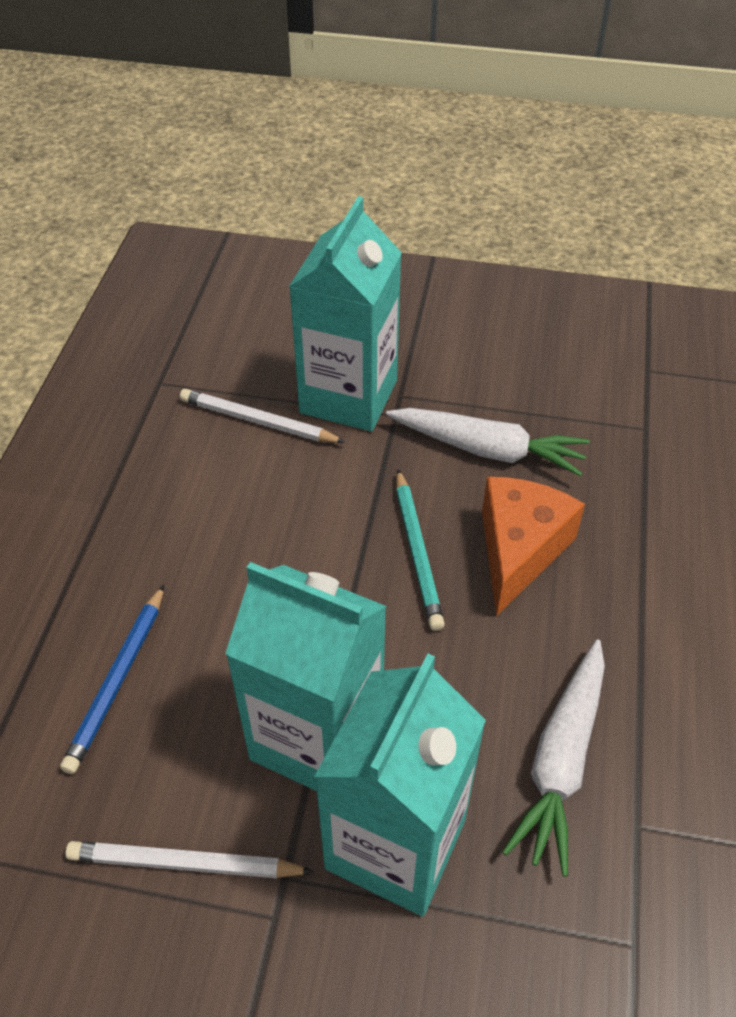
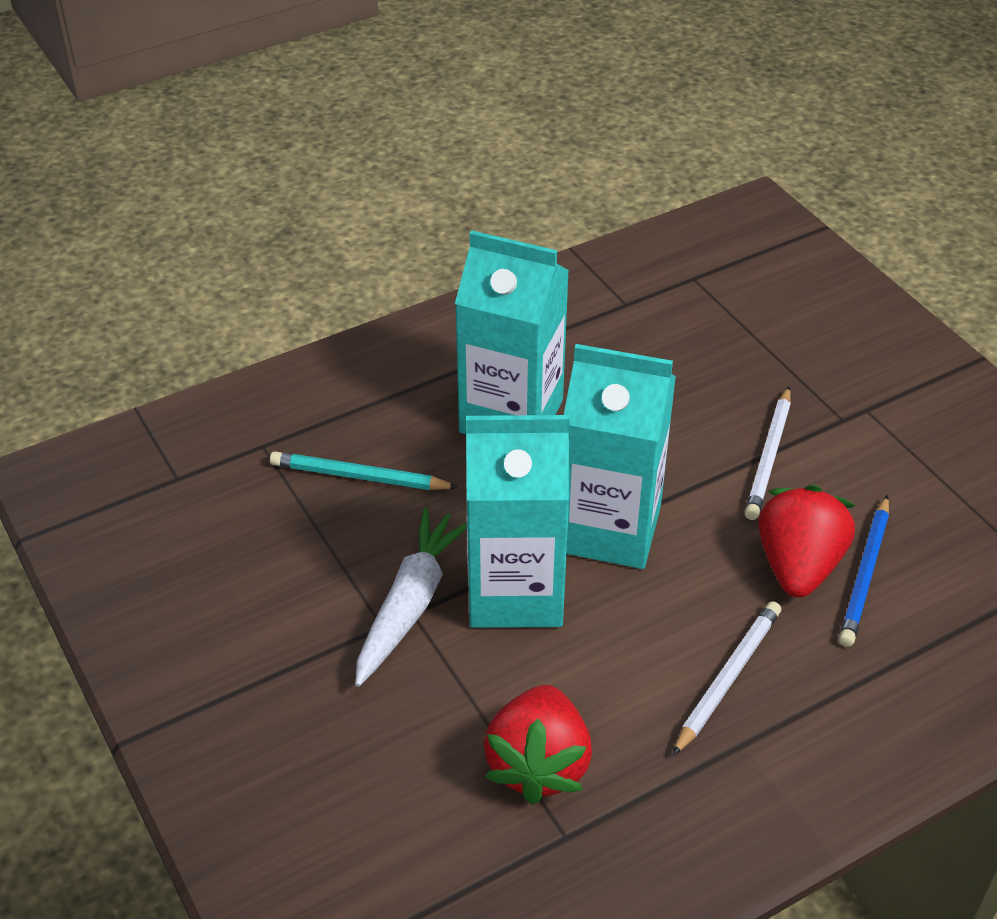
orange cheese: 1 -> 0
red strawberry: 0 -> 2
white carrot: 2 -> 1

